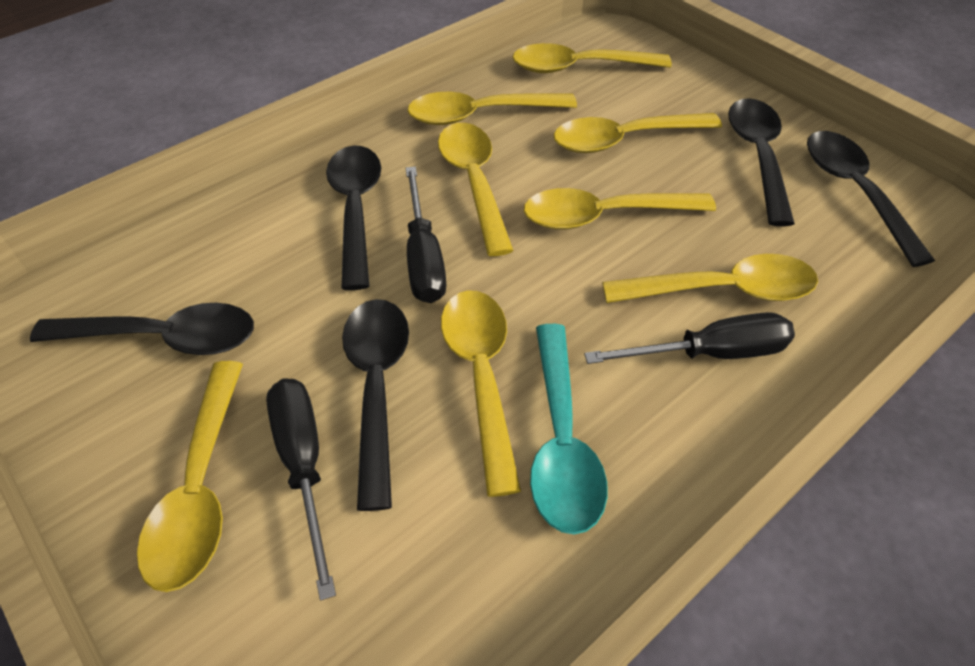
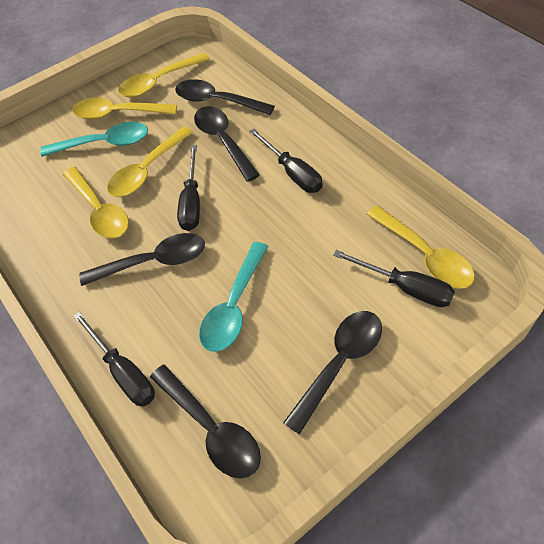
black screwdriver: 3 -> 4
turquoise spoon: 1 -> 2
yellow spoon: 8 -> 5

